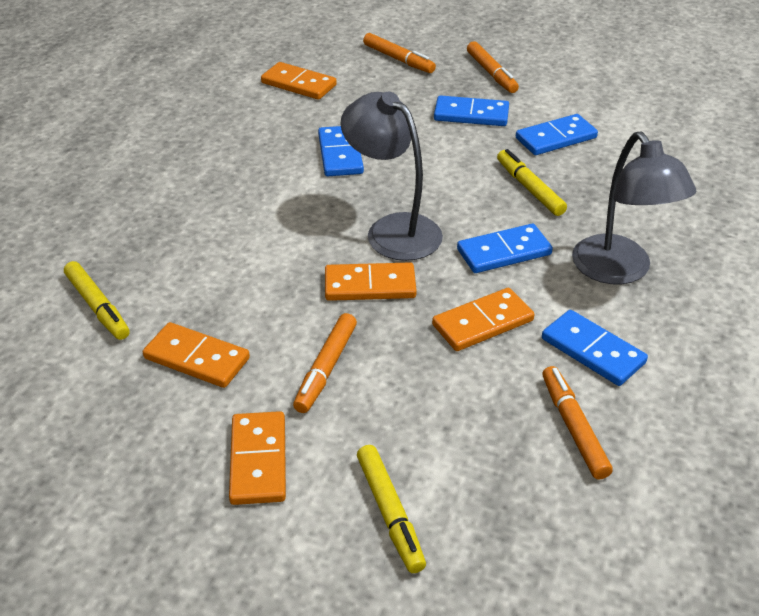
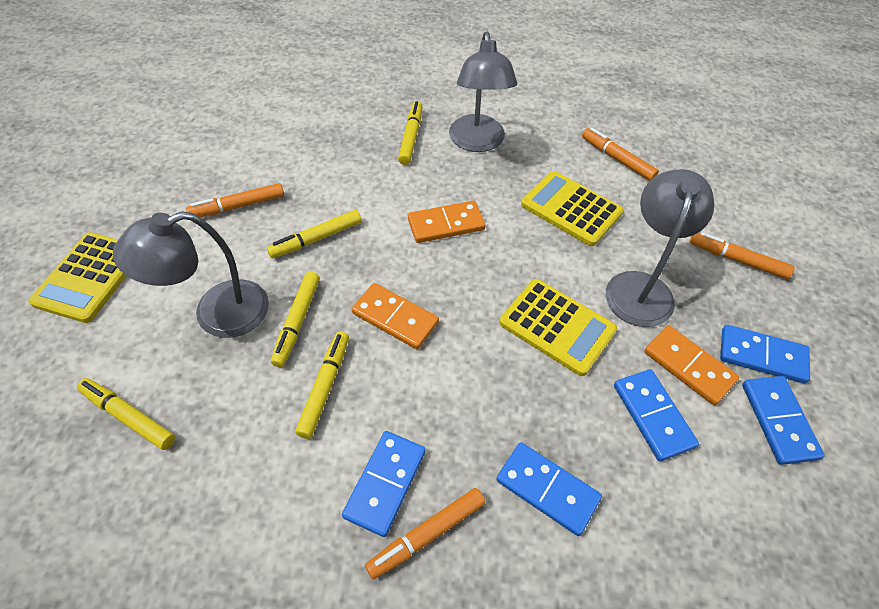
grey lamp: 2 -> 3
orange domino: 5 -> 3
yellow calculator: 0 -> 3
yellow marker: 3 -> 5

